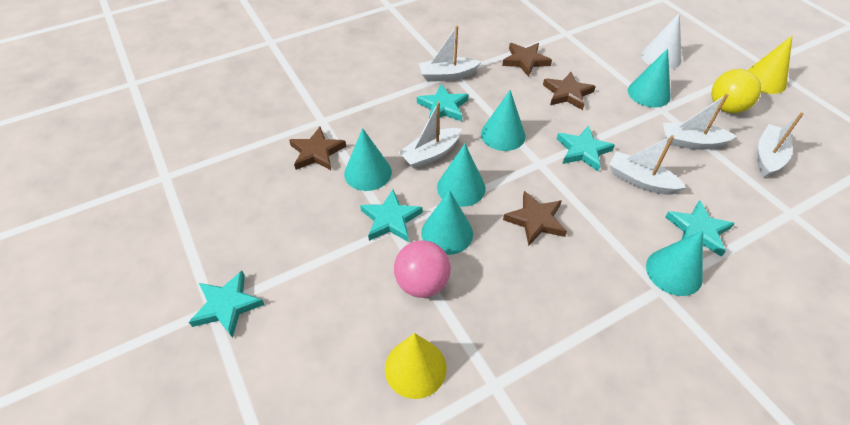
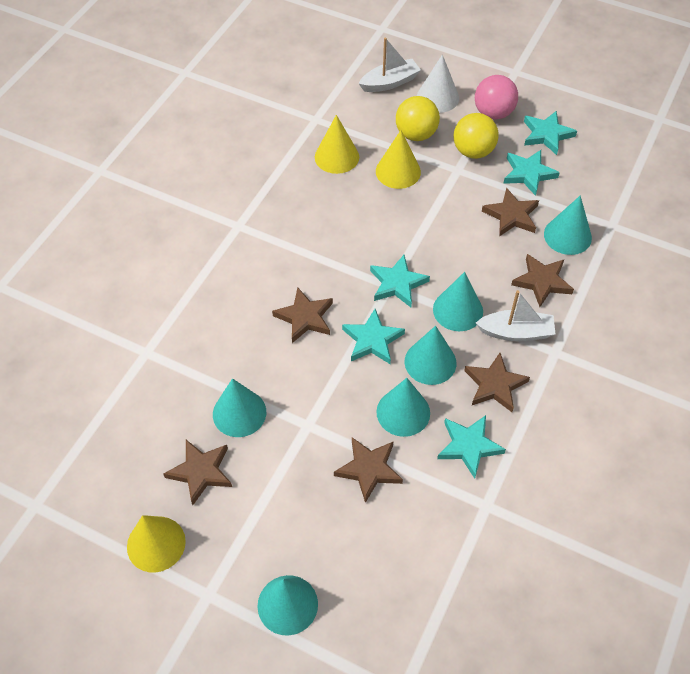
brown star: 4 -> 6
white boat: 5 -> 2
yellow ball: 1 -> 2
yellow cone: 2 -> 3

